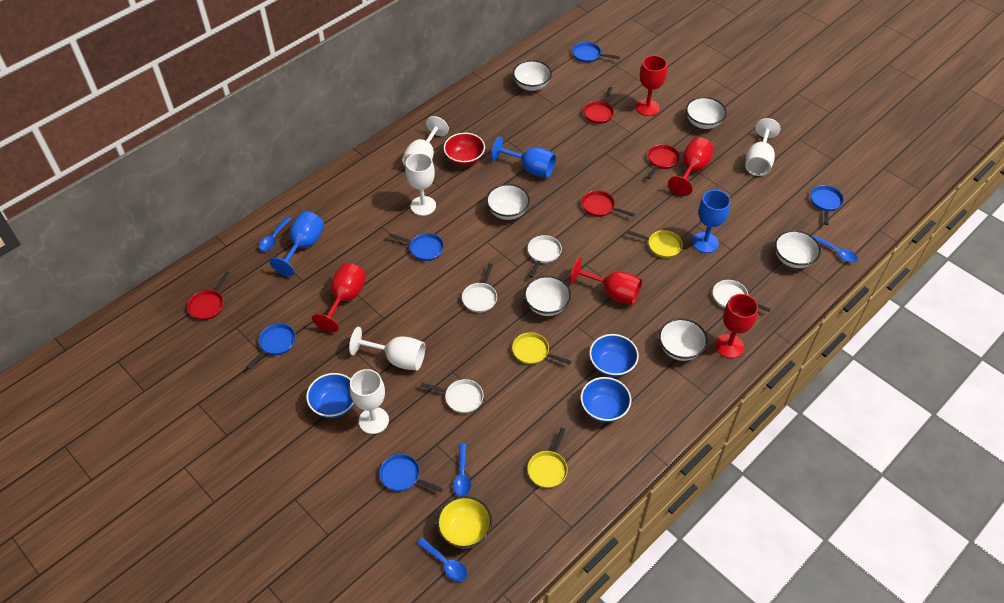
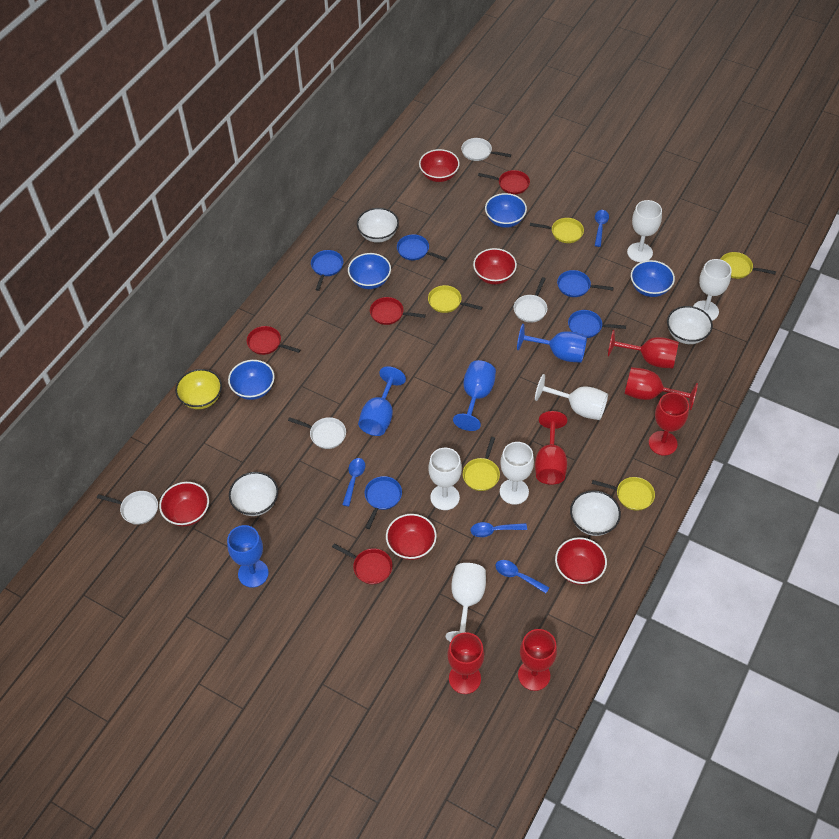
blue bowl: 3 -> 4
blue goblet: 3 -> 4
red bowl: 1 -> 5
red goblet: 5 -> 6
white bowl: 6 -> 4
white goblet: 5 -> 6
yellow pan: 3 -> 5

